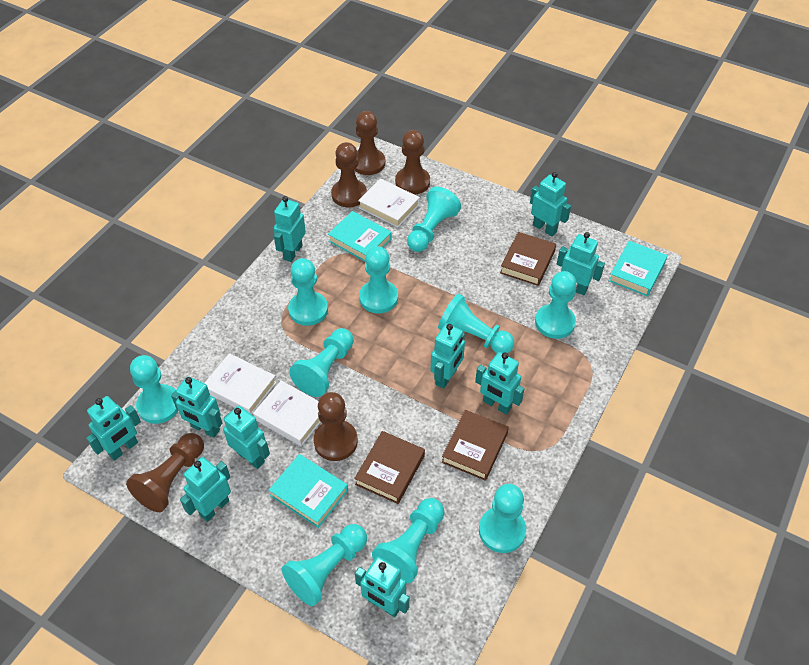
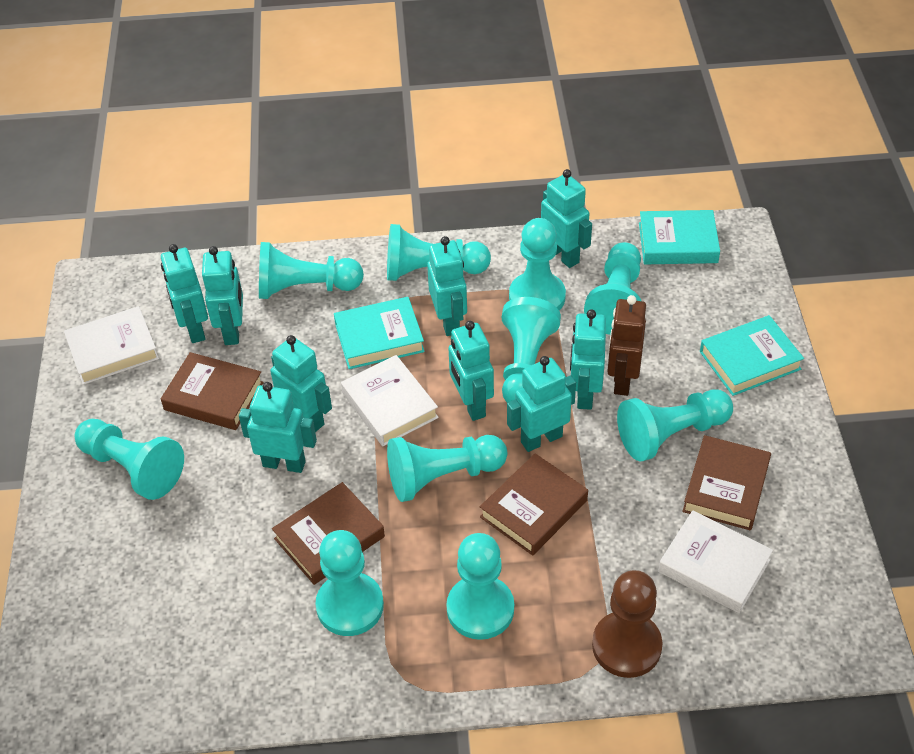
brown book: 3 -> 4
brown pawn: 5 -> 1
brown robot: 0 -> 1
turquoise robot: 10 -> 9

